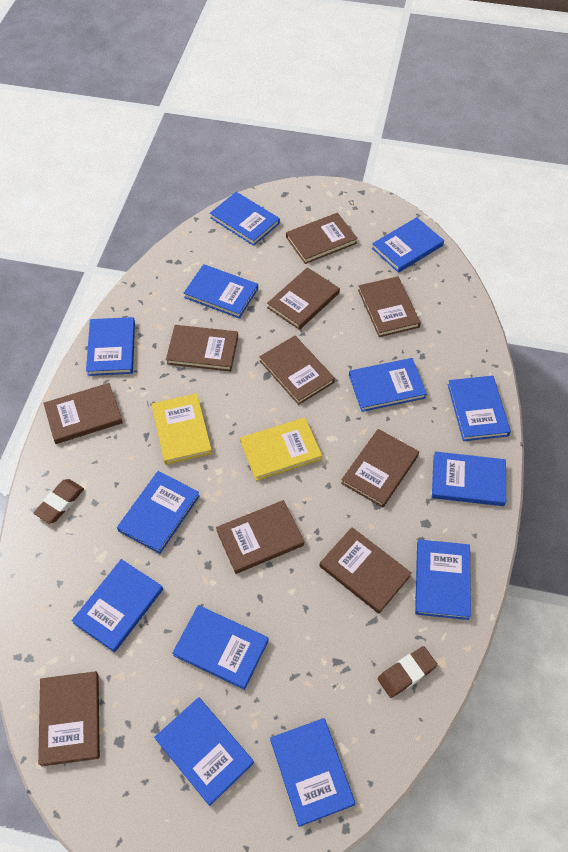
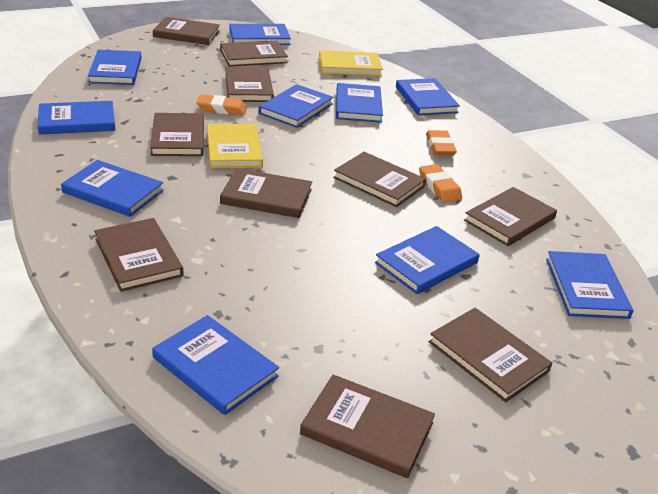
blue book: 13 -> 10
brown eraser: 2 -> 0
orange eraser: 0 -> 3

